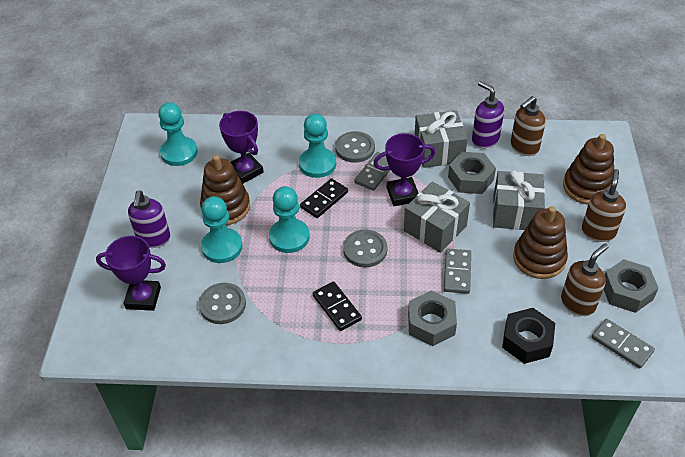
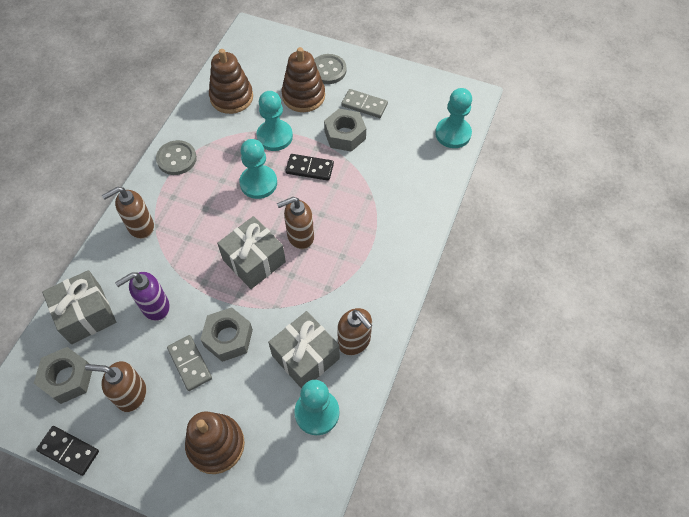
black nut: 1 -> 0
brown soap dispenser: 3 -> 4
grey button: 3 -> 2
grey domino: 3 -> 2
purple soap dispenser: 2 -> 1
purple trophy: 3 -> 0

